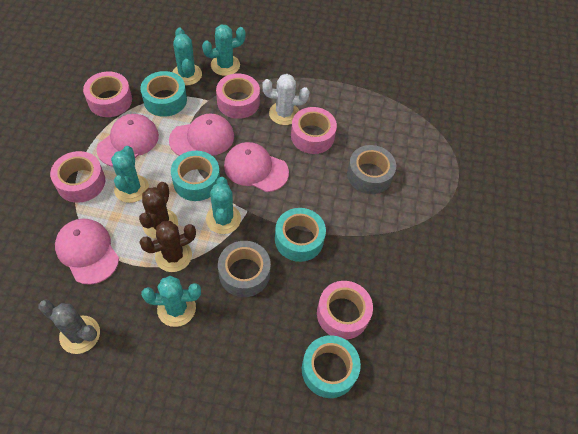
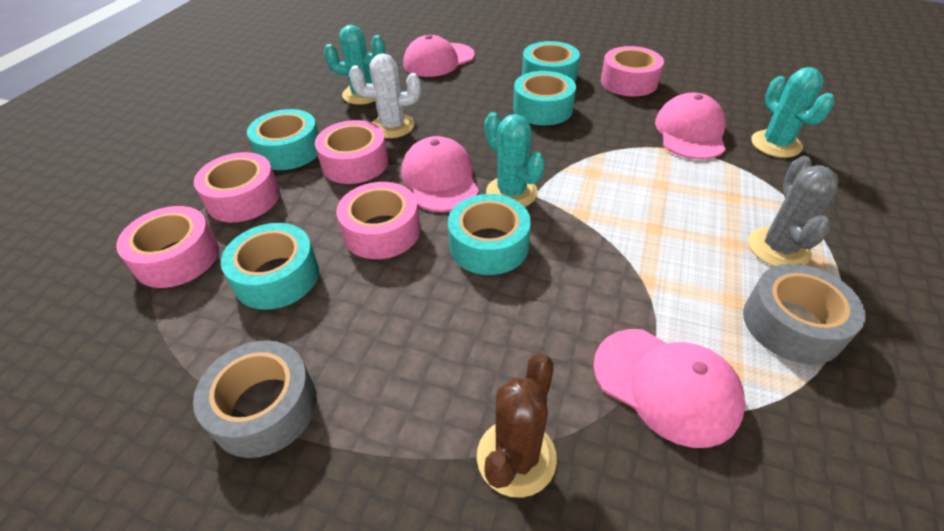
brown cactus: 2 -> 1
turquoise cactus: 5 -> 3
turquoise tape: 4 -> 5

